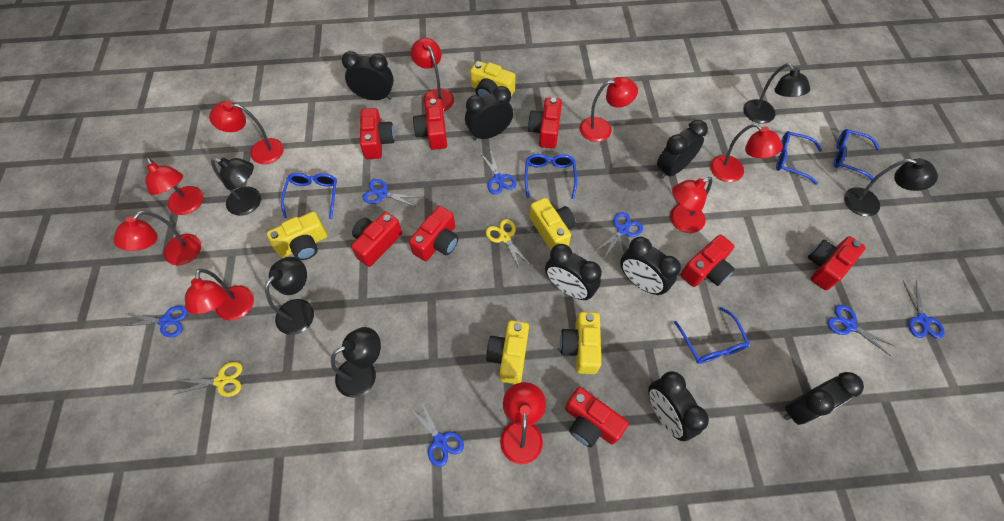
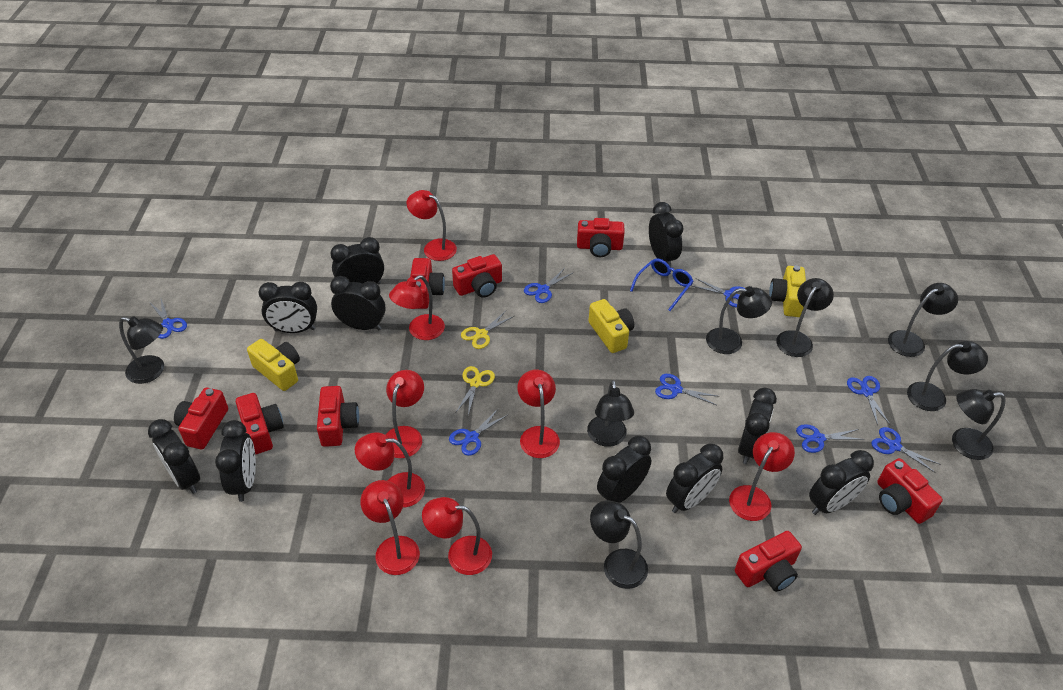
black clock: 7 -> 10
black lamp: 5 -> 8
blue glasses: 5 -> 1
blue scissors: 7 -> 8
red lamp: 9 -> 8
yellow camera: 5 -> 3

